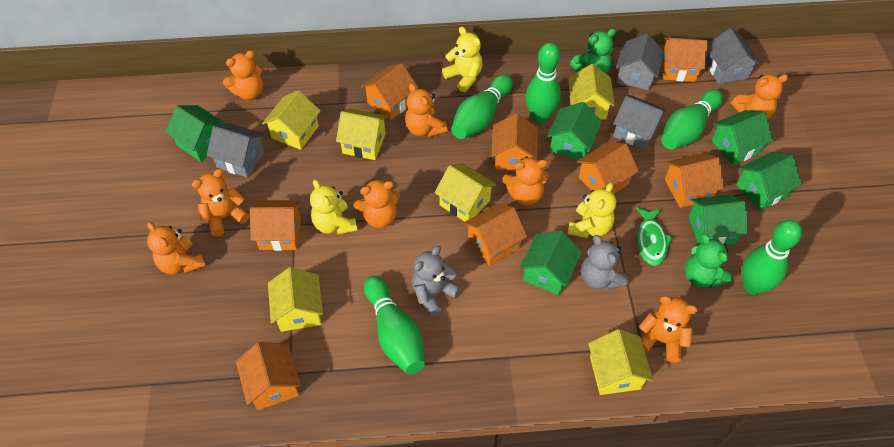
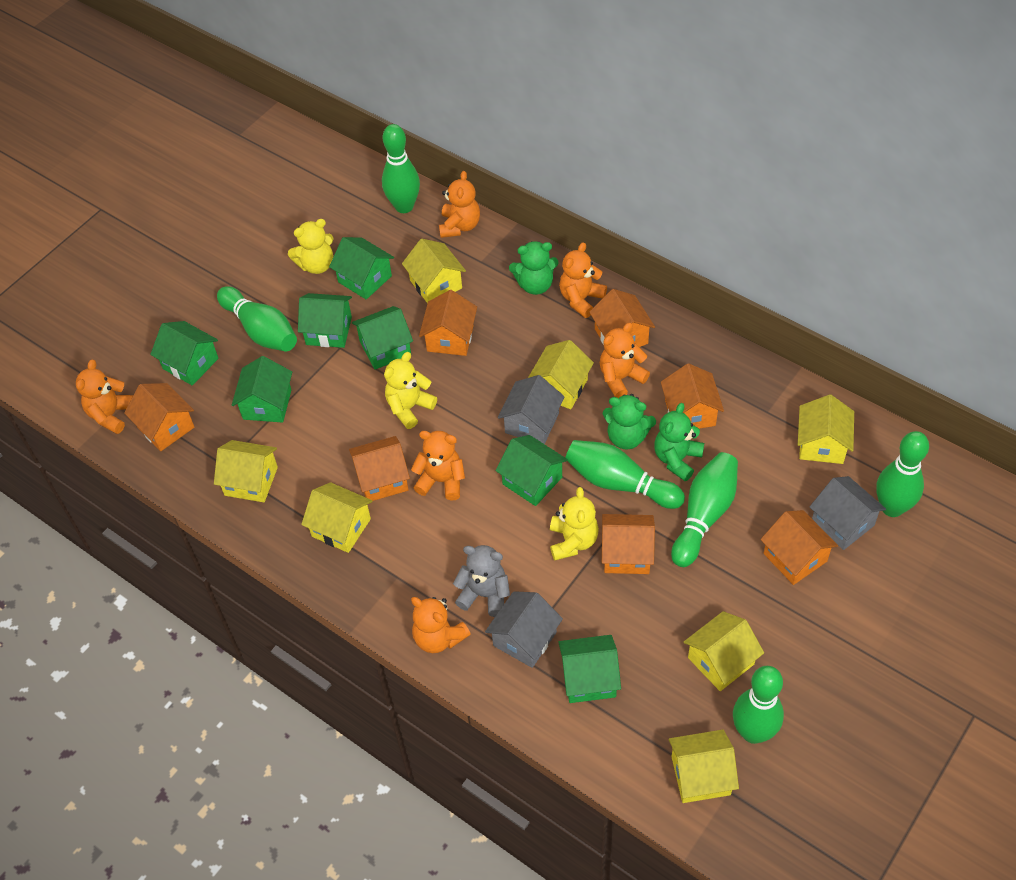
green bowling pin: 5 -> 6
green fish: 1 -> 0
green house: 6 -> 7
green teddy bear: 2 -> 3
grey house: 4 -> 3
grey teddy bear: 2 -> 1
orange house: 8 -> 7
orange teddy bear: 8 -> 6
yellow house: 6 -> 7

